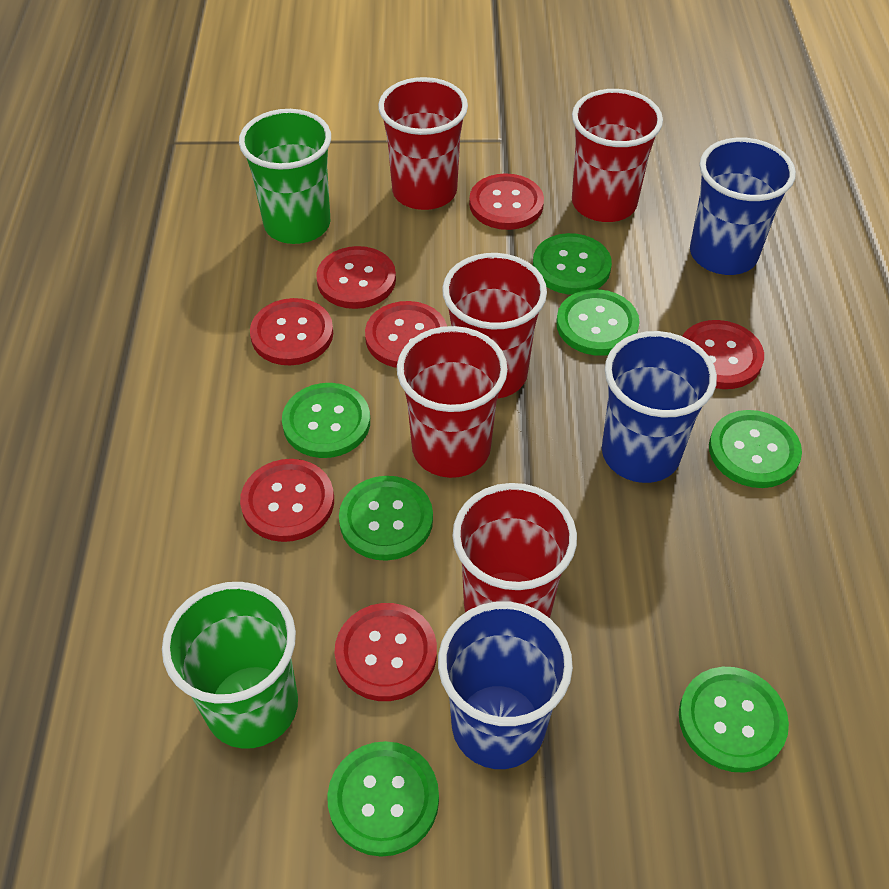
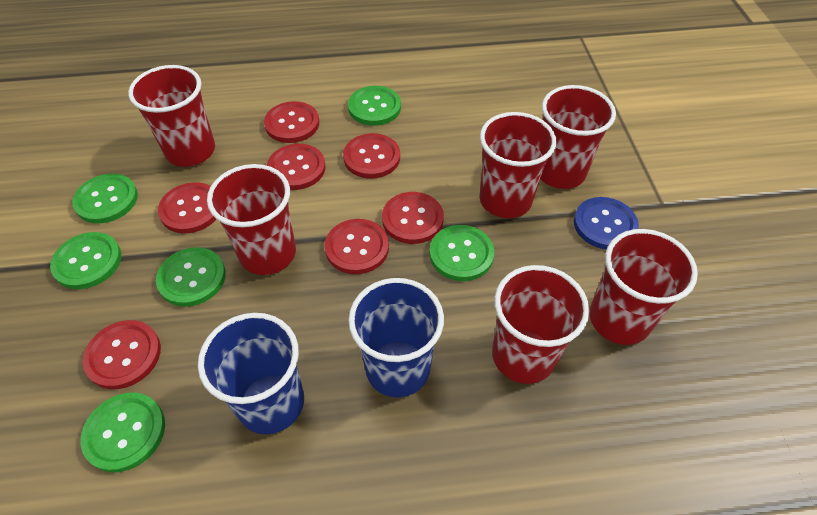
blue button: 0 -> 1
blue cup: 3 -> 2
green button: 7 -> 6
green cup: 2 -> 0
red cup: 5 -> 6

